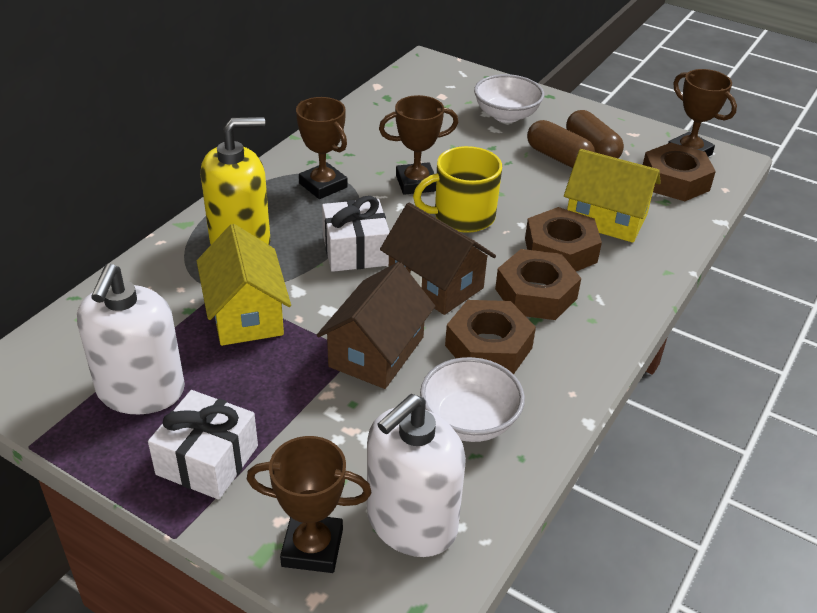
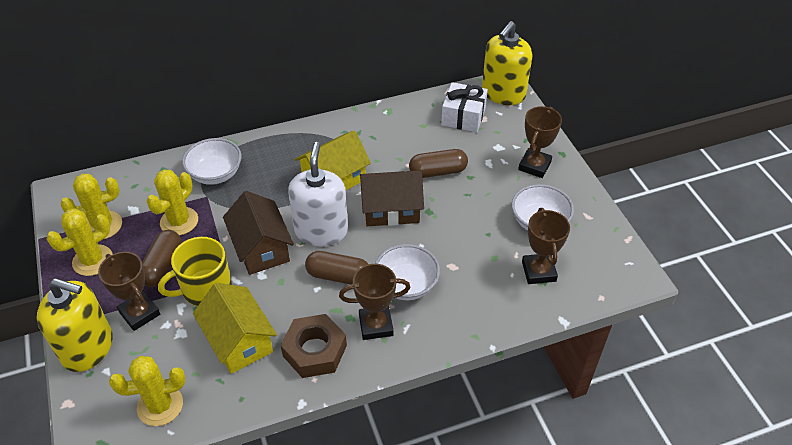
brown capsule: 2 -> 3
brown nut: 4 -> 1
white bowl: 2 -> 3
white gift: 2 -> 1
white soap dispenser: 2 -> 1
yellow cactus: 0 -> 4
yellow soap dispenser: 1 -> 2

